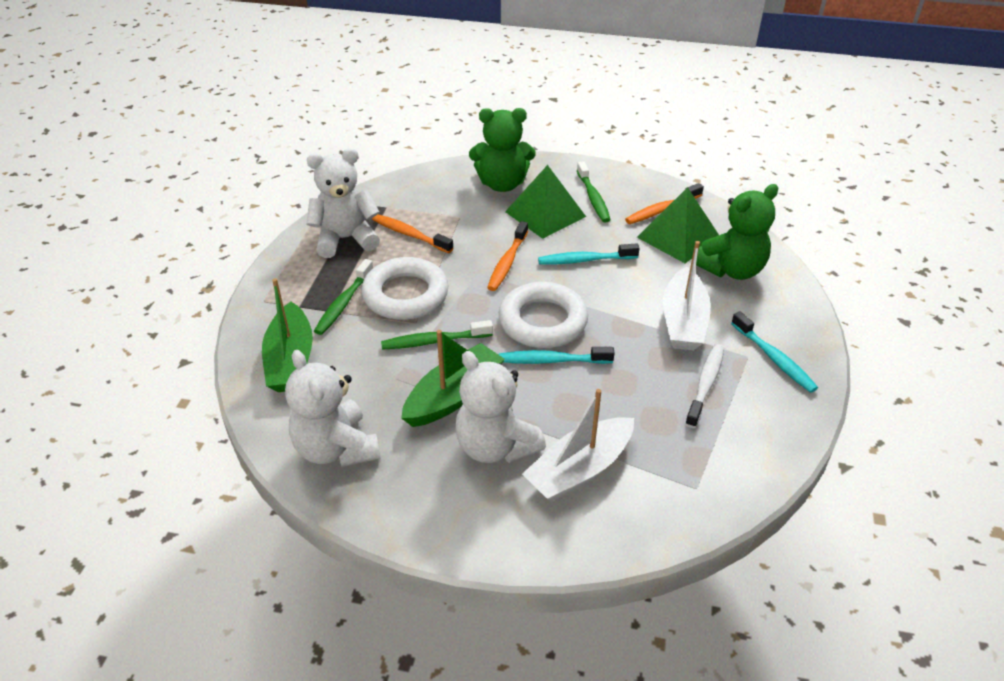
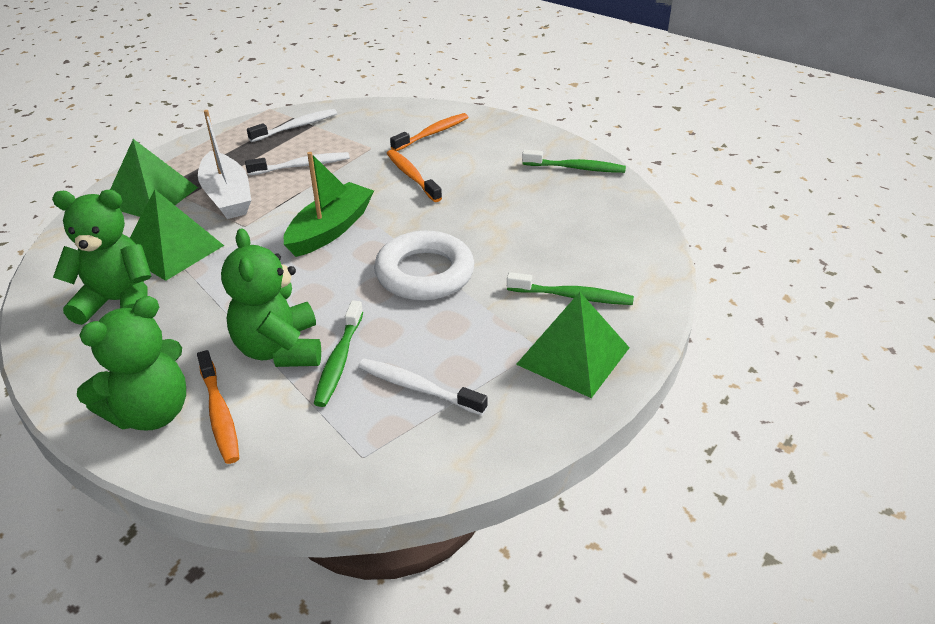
green boat: 2 -> 1
green pyramid: 2 -> 3
green teddy bear: 2 -> 3
turquoise toothbrush: 3 -> 0
white boat: 2 -> 1
white ring: 2 -> 1
white teddy bear: 3 -> 0
white toothbrush: 1 -> 3

